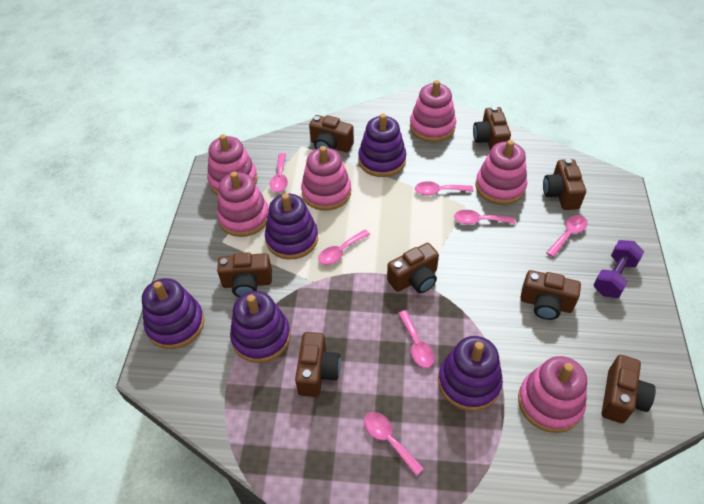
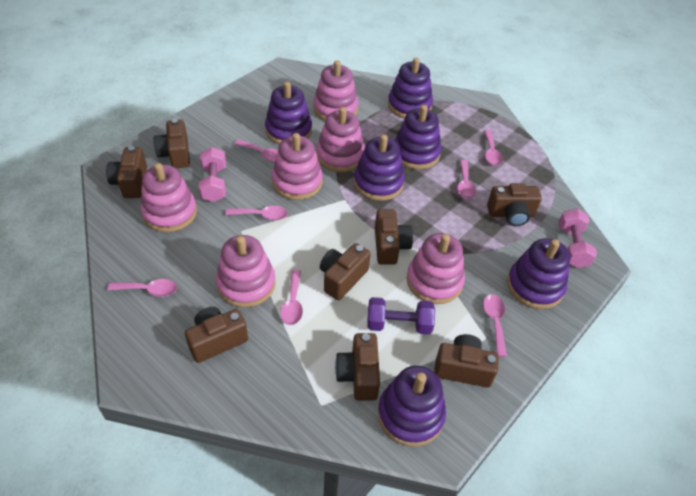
pink dumbbell: 0 -> 2
purple stacking toy: 5 -> 6

